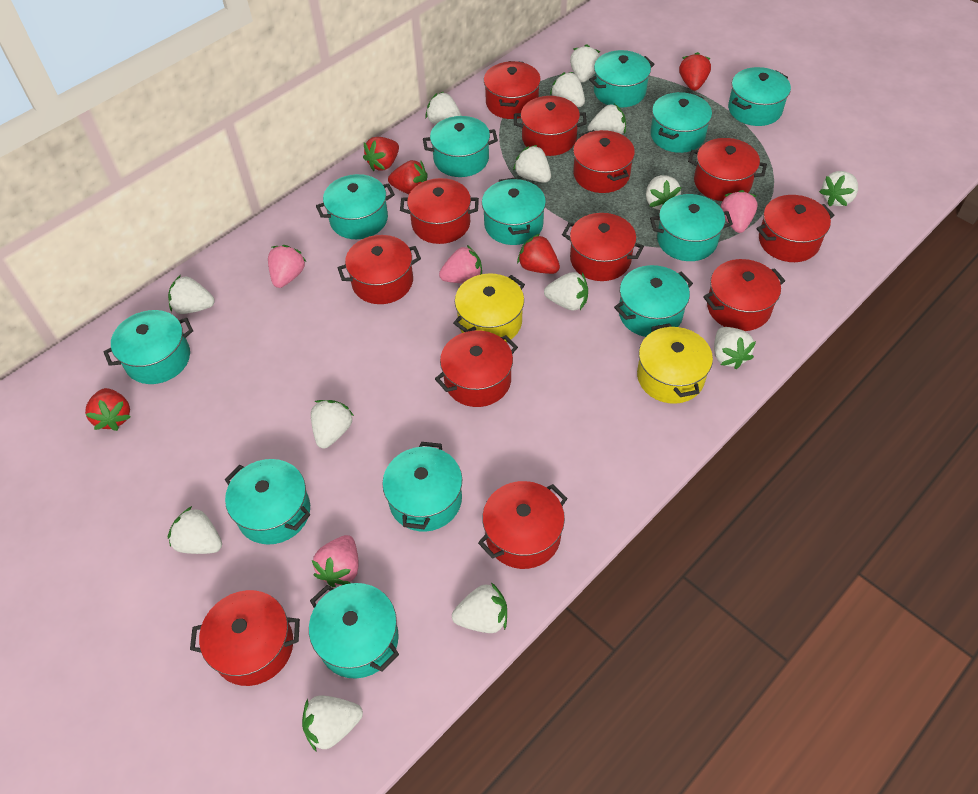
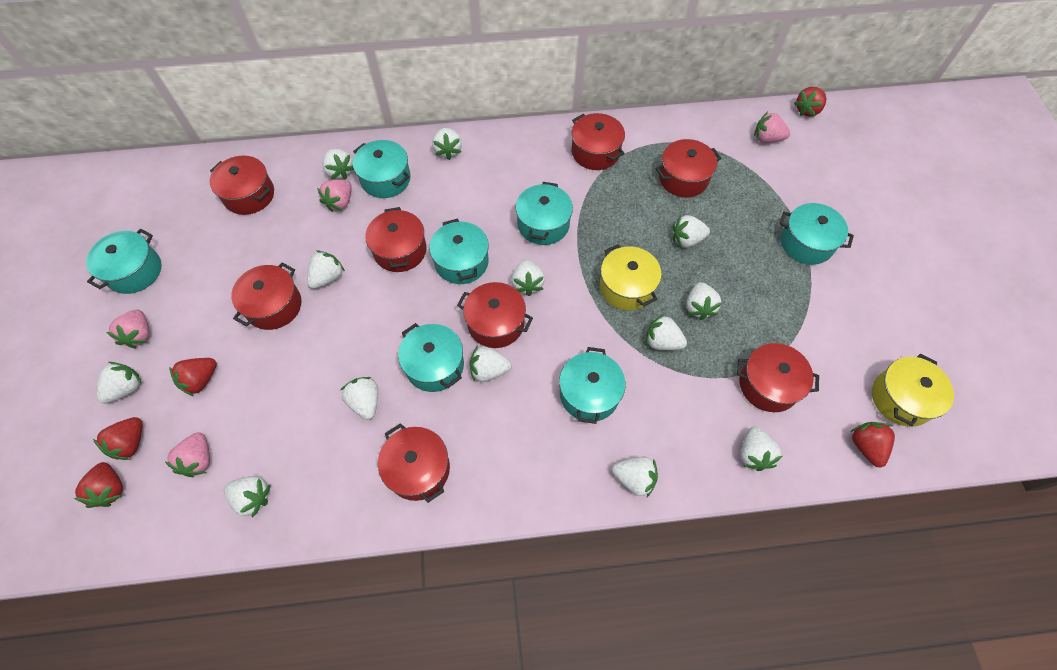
red pot: 12 -> 8
turquoise pot: 12 -> 7
white strawberry: 14 -> 13

